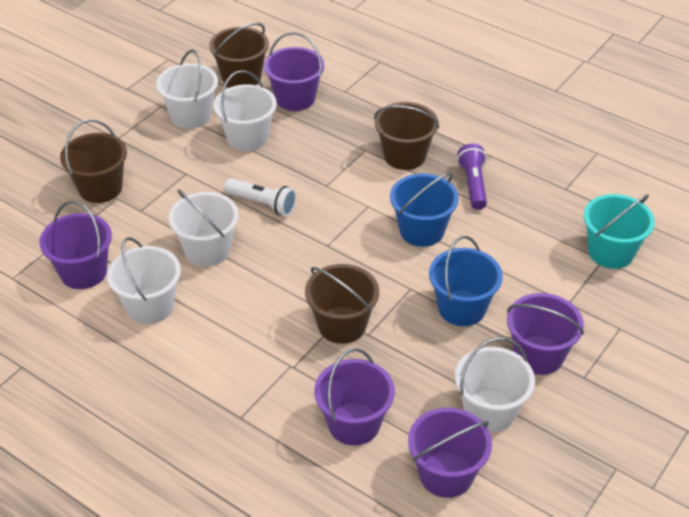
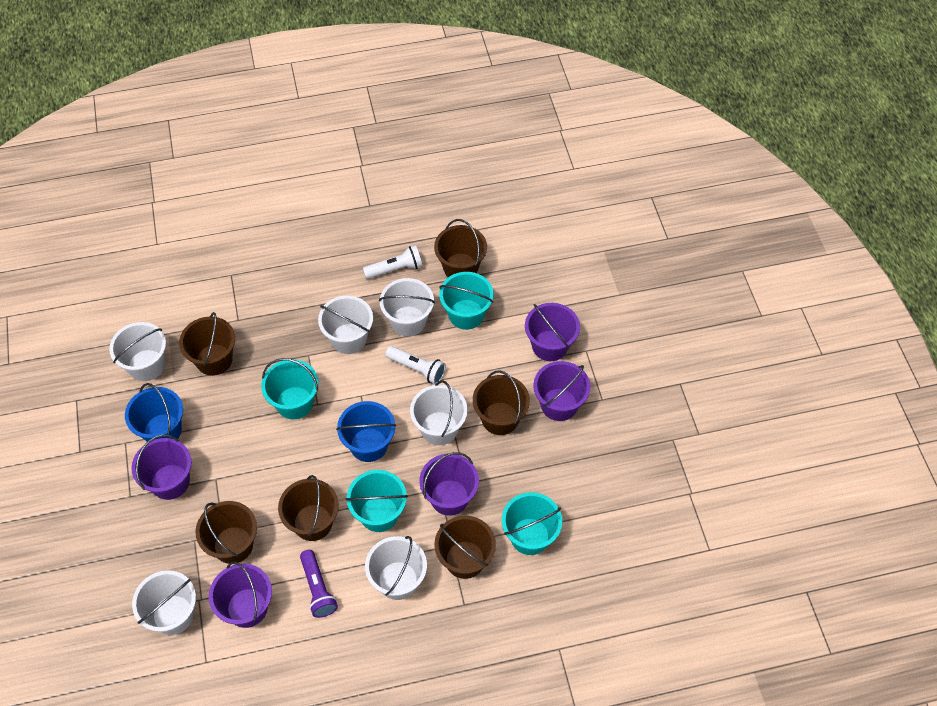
brown bucket: 4 -> 6
turquoise bucket: 1 -> 4
white bucket: 5 -> 6
white flashlight: 1 -> 2

